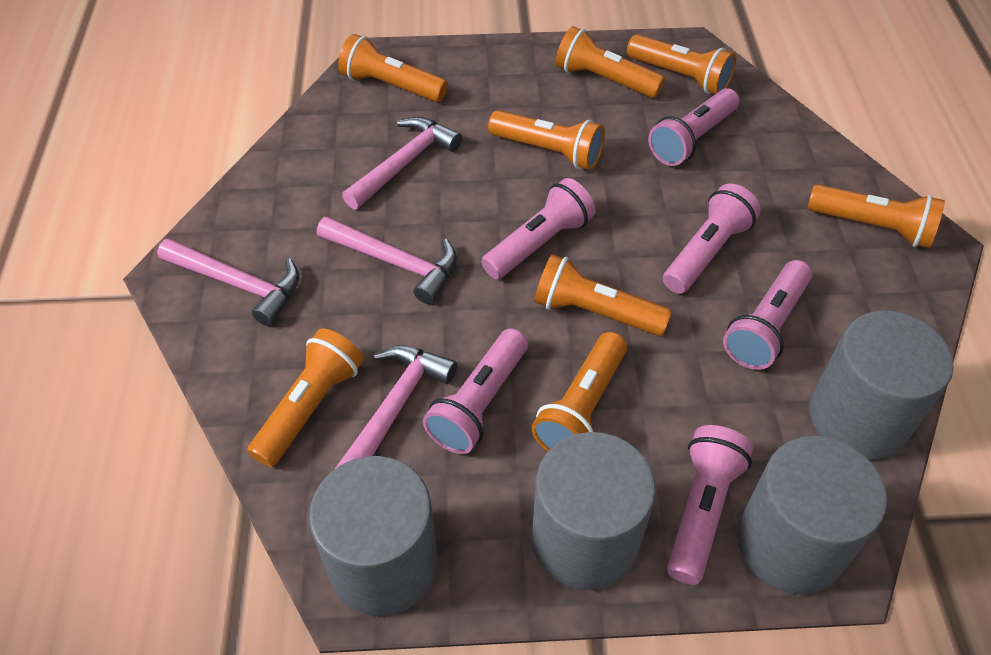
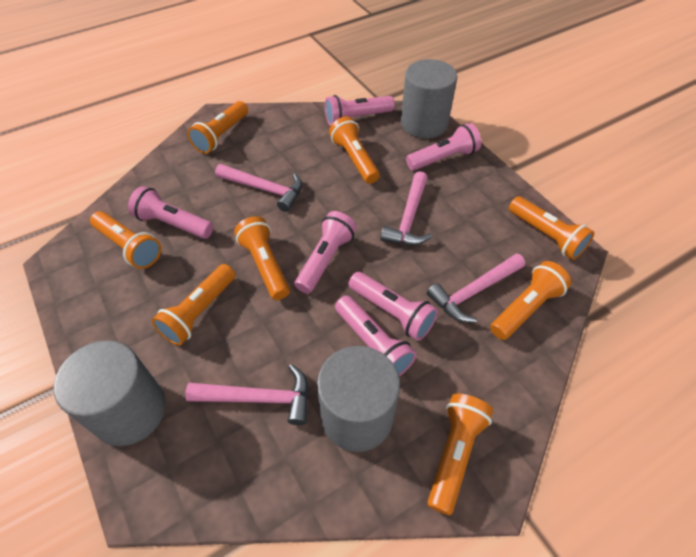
grey cylinder: 4 -> 3

